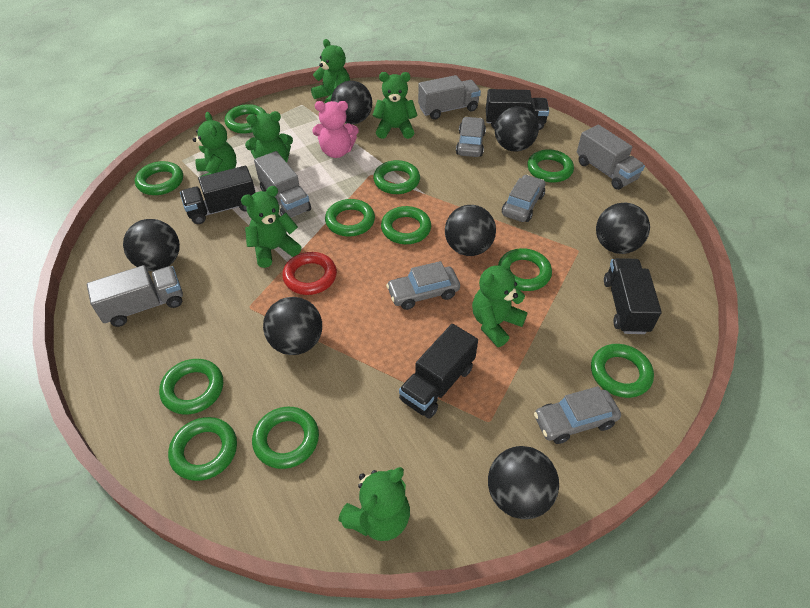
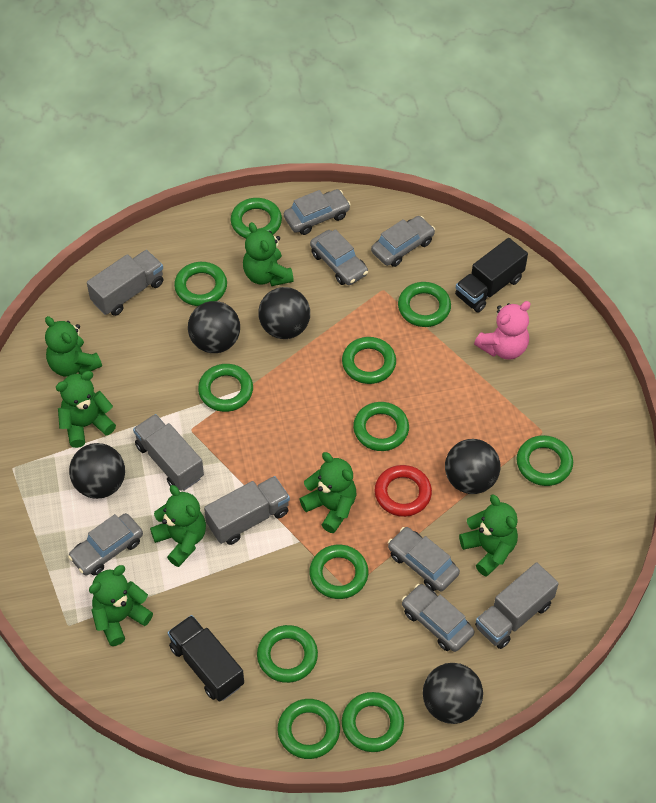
black ball: 7 -> 5
black truck: 4 -> 2
grey car: 4 -> 6

